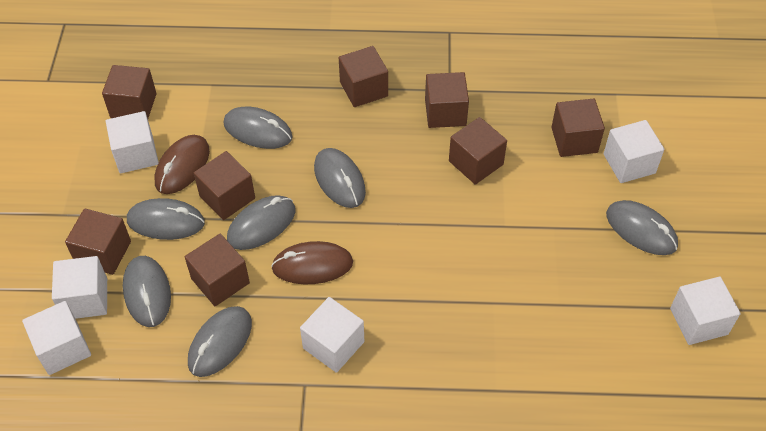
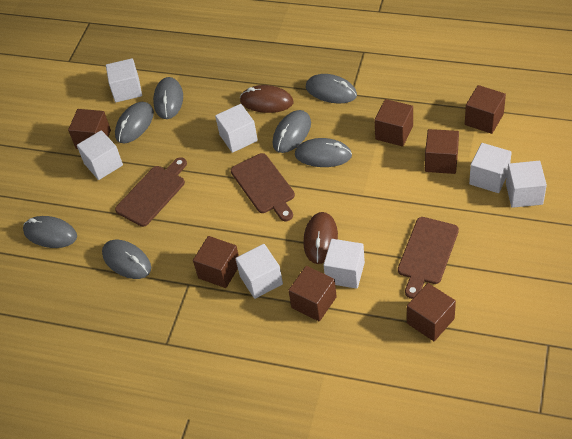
brown cube: 8 -> 7
brown cutting board: 0 -> 3
white cube: 6 -> 7

